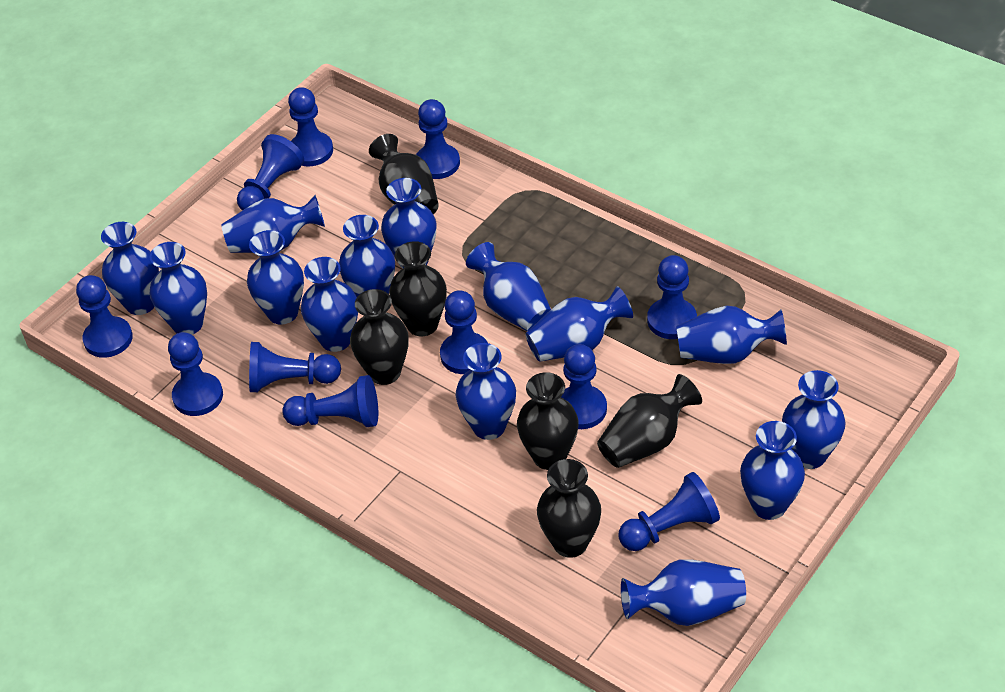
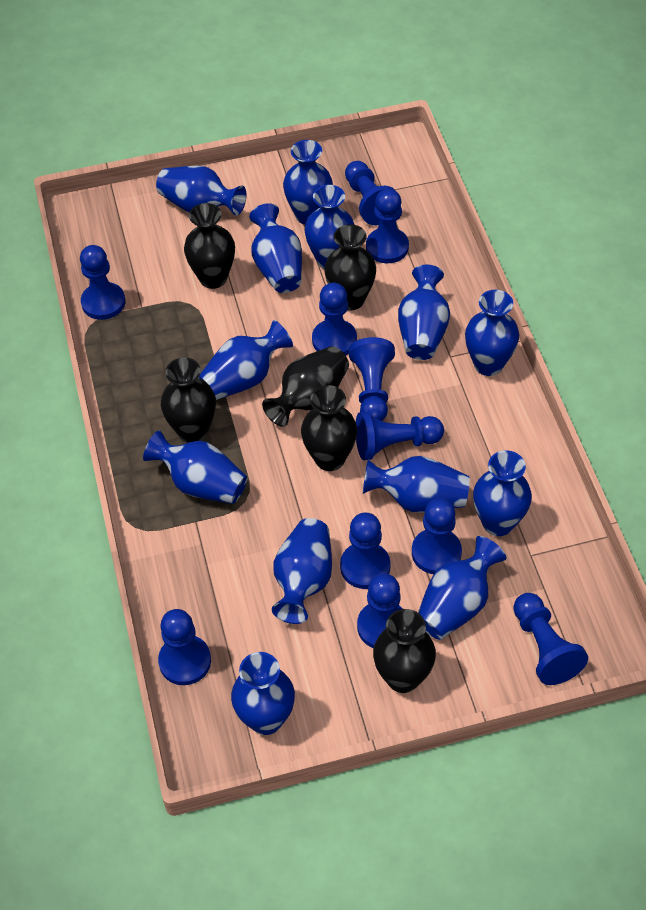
blue vase: 14 -> 13

